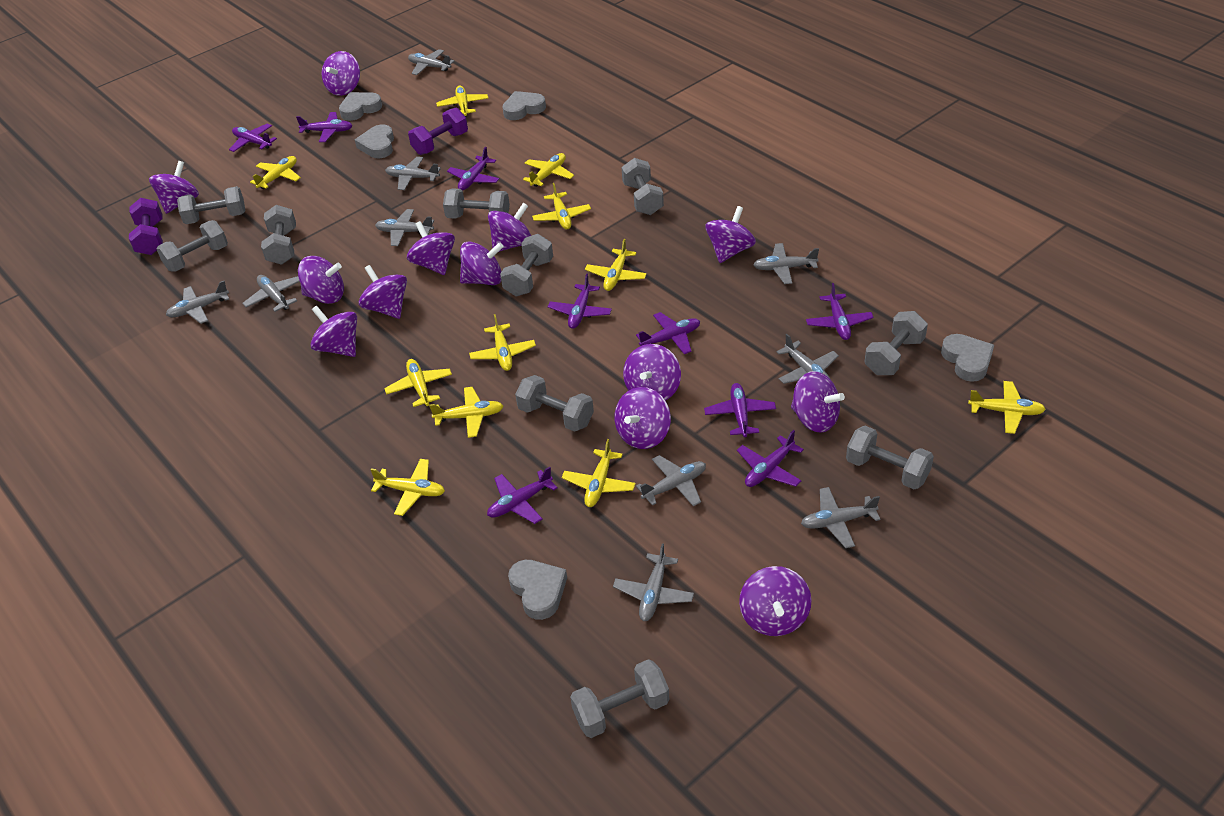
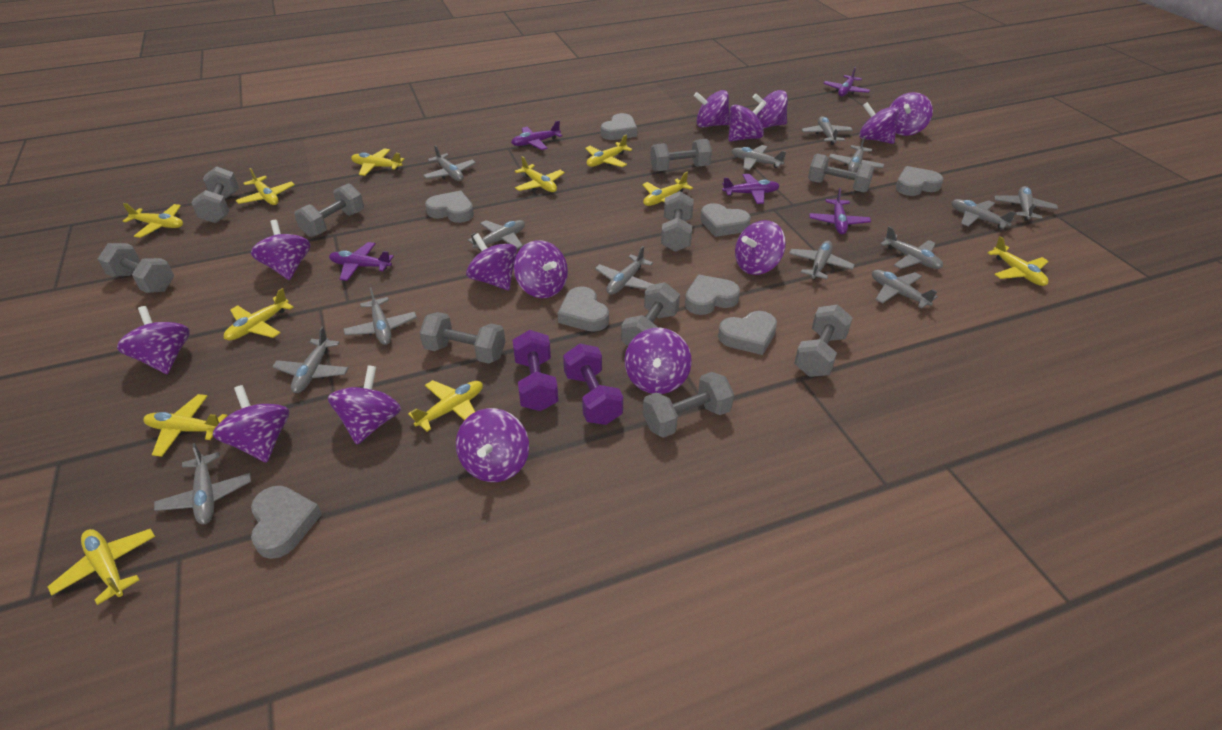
grey heart: 5 -> 8
grey plane: 10 -> 14
purple plane: 9 -> 5
purple spinning top: 13 -> 14

